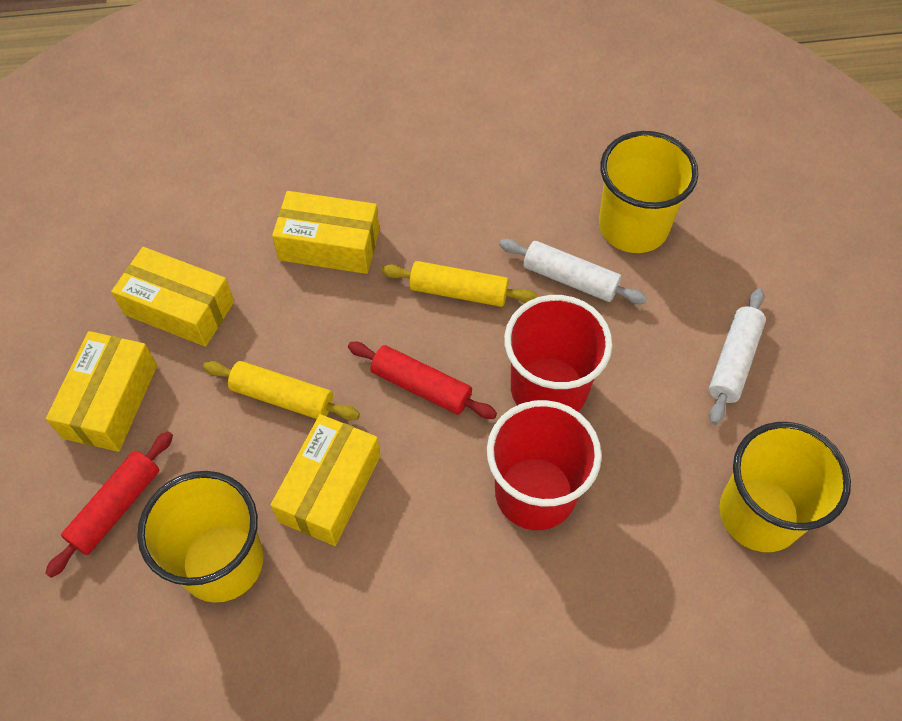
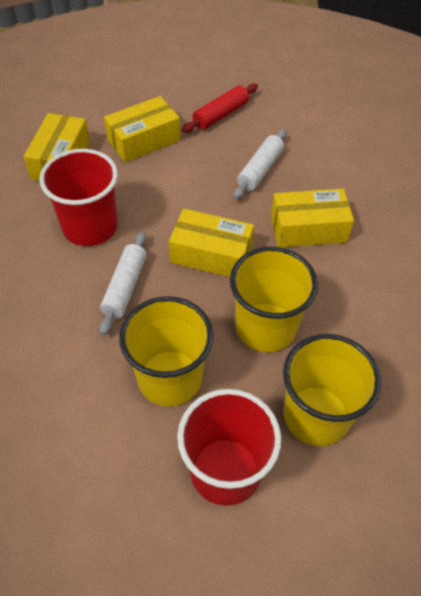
red rolling pin: 2 -> 1
yellow rolling pin: 2 -> 0

